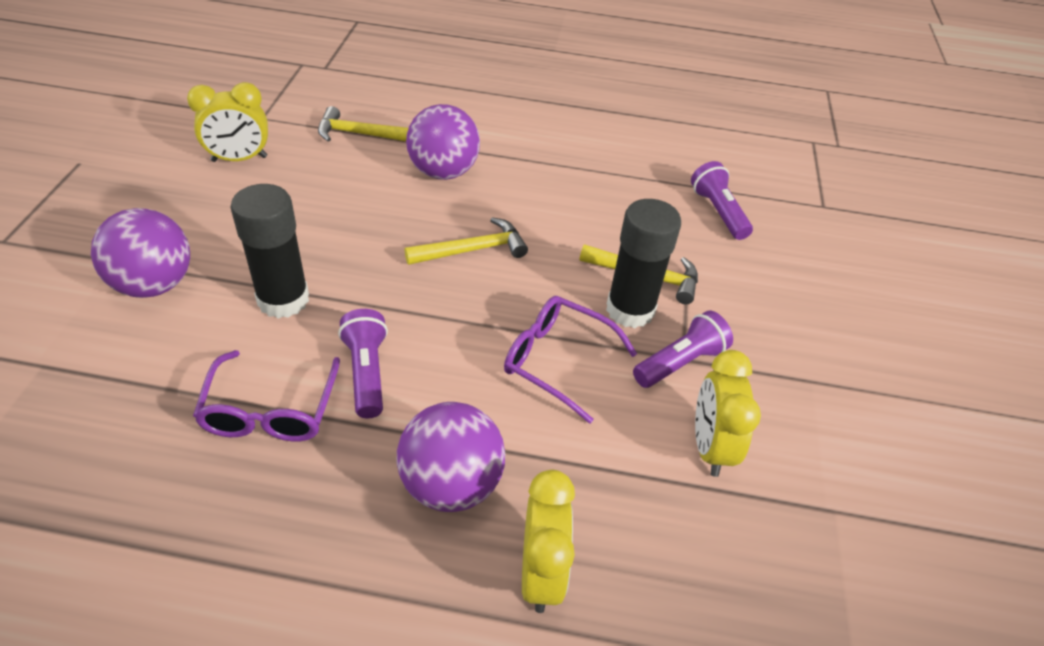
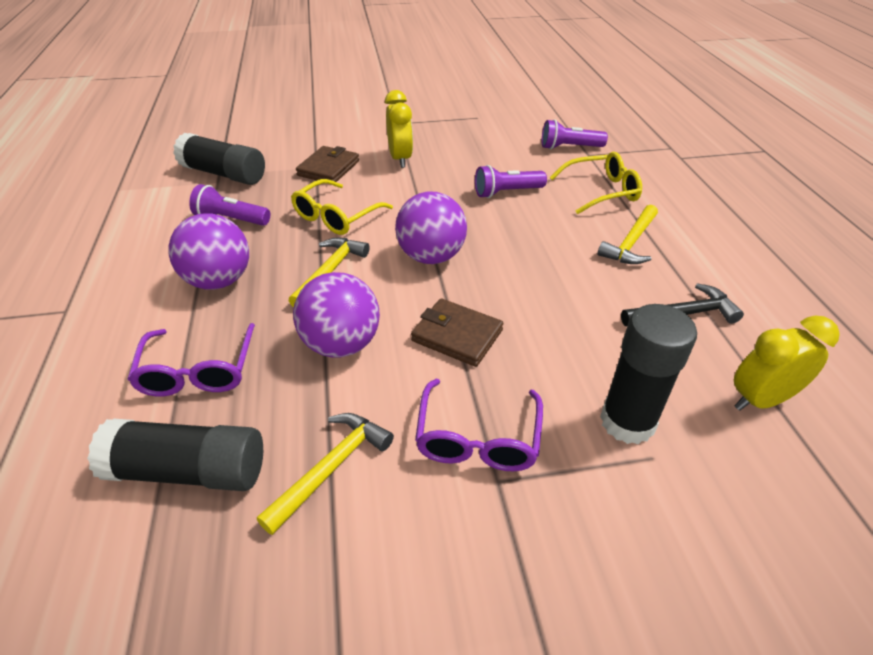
black glue stick: 2 -> 3
black hammer: 0 -> 1
brown wallet: 0 -> 2
yellow clock: 3 -> 2
yellow glasses: 0 -> 2

